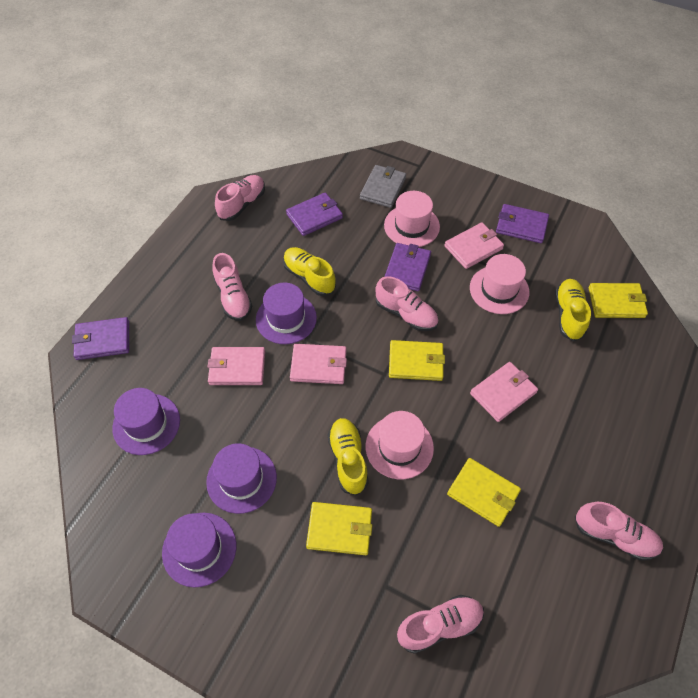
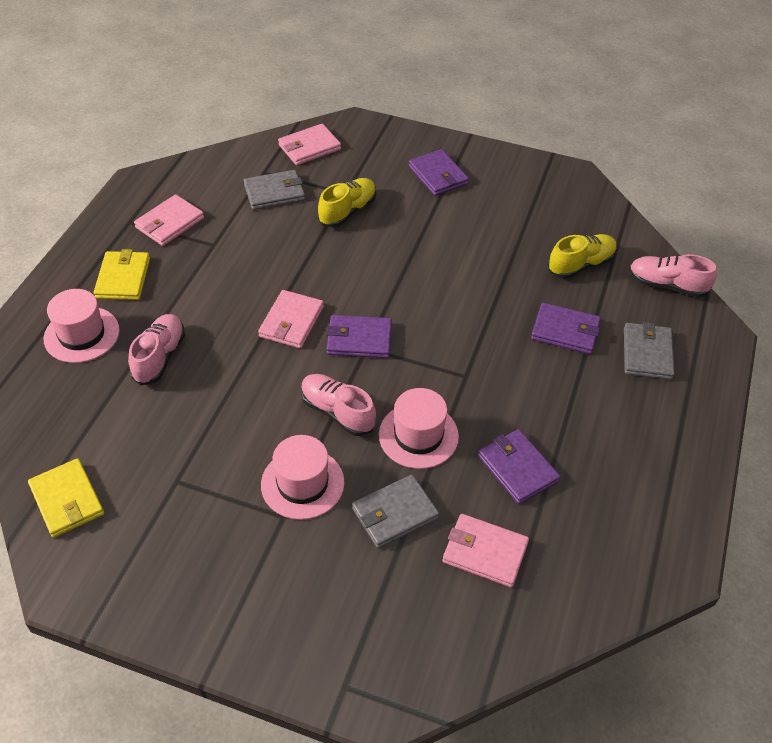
grey wallet: 1 -> 3
pink shoe: 5 -> 3
purple hat: 4 -> 0
yellow shoe: 3 -> 2
yellow wallet: 4 -> 2

